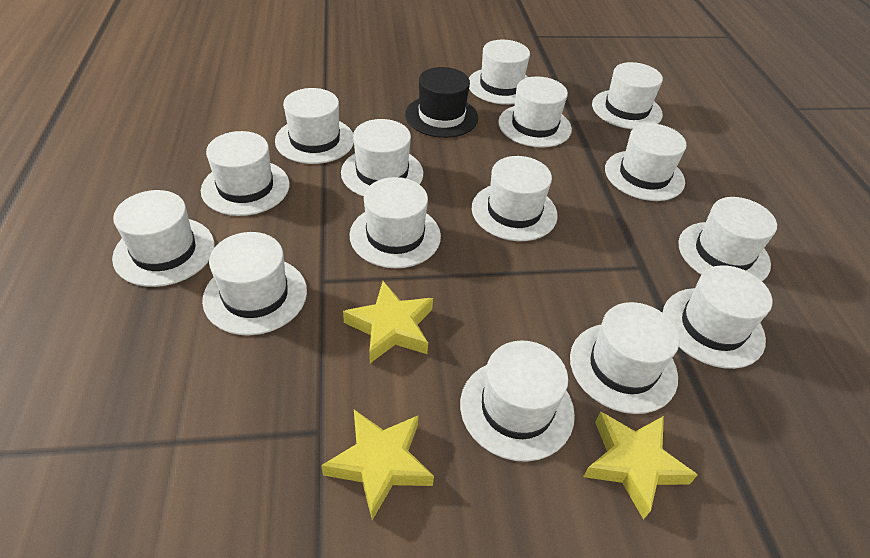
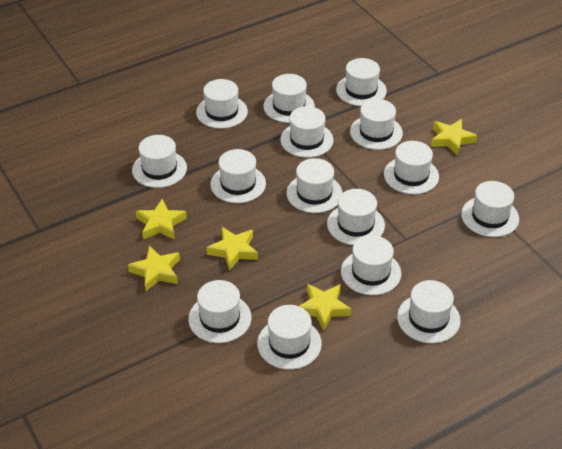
black hat: 1 -> 0
yellow star: 3 -> 5

